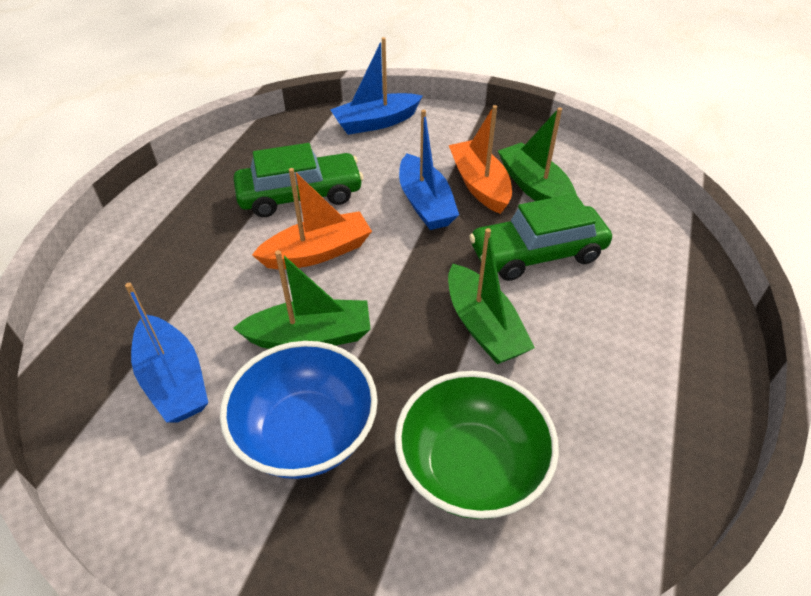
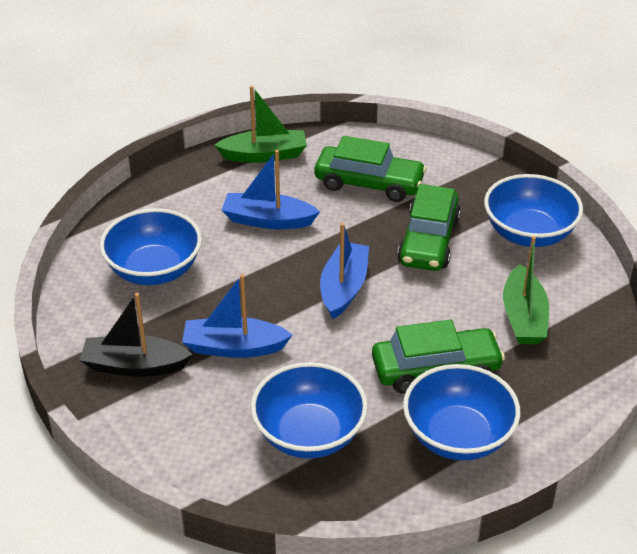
black boat: 0 -> 1
blue bowl: 1 -> 4
green boat: 3 -> 2
green bowl: 1 -> 0
green car: 2 -> 3
orange boat: 2 -> 0

